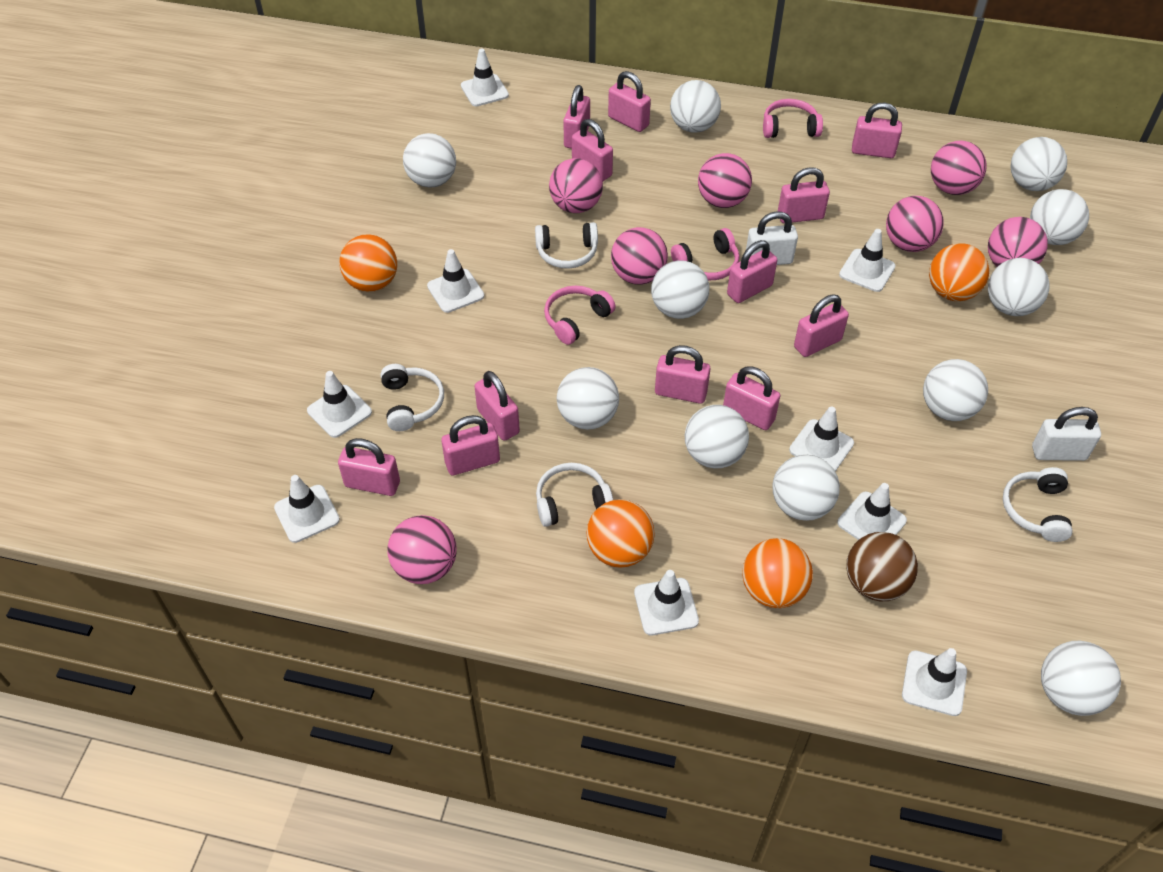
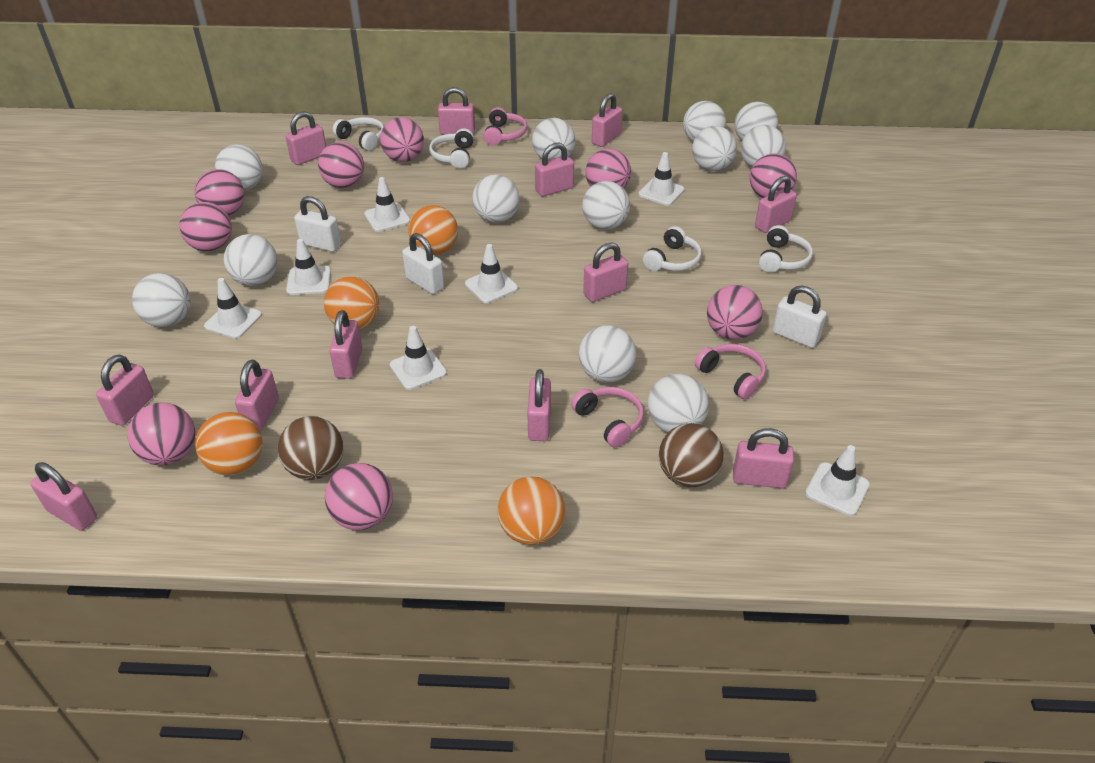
brown ball: 1 -> 2
pink ball: 7 -> 9
white ball: 11 -> 12
white padlock: 2 -> 3
white traffic cone: 9 -> 7

